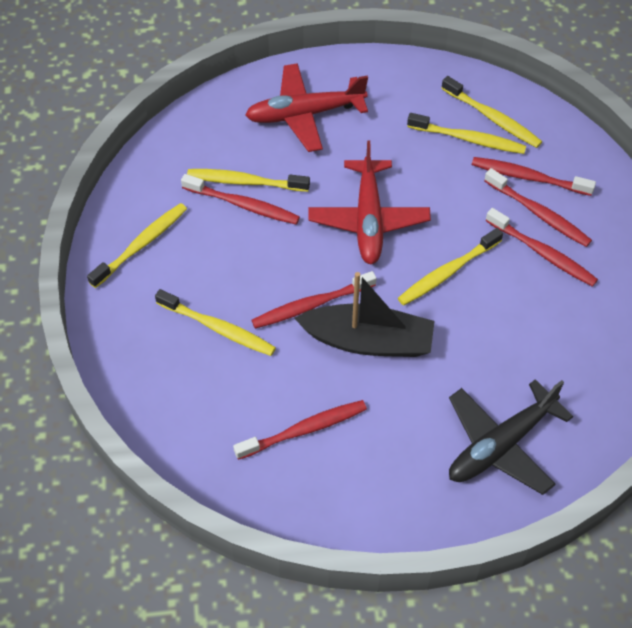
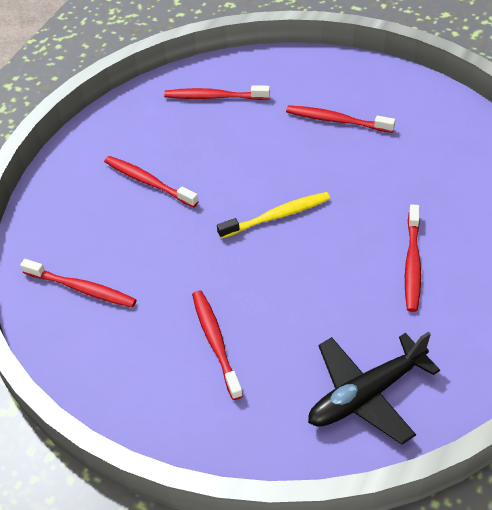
black boat: 1 -> 0
red plane: 2 -> 0
yellow toothbrush: 6 -> 1

